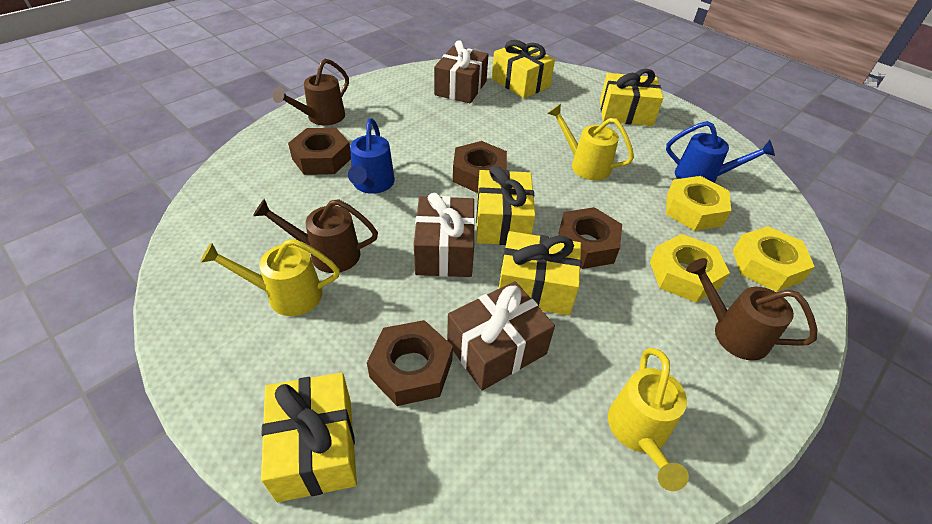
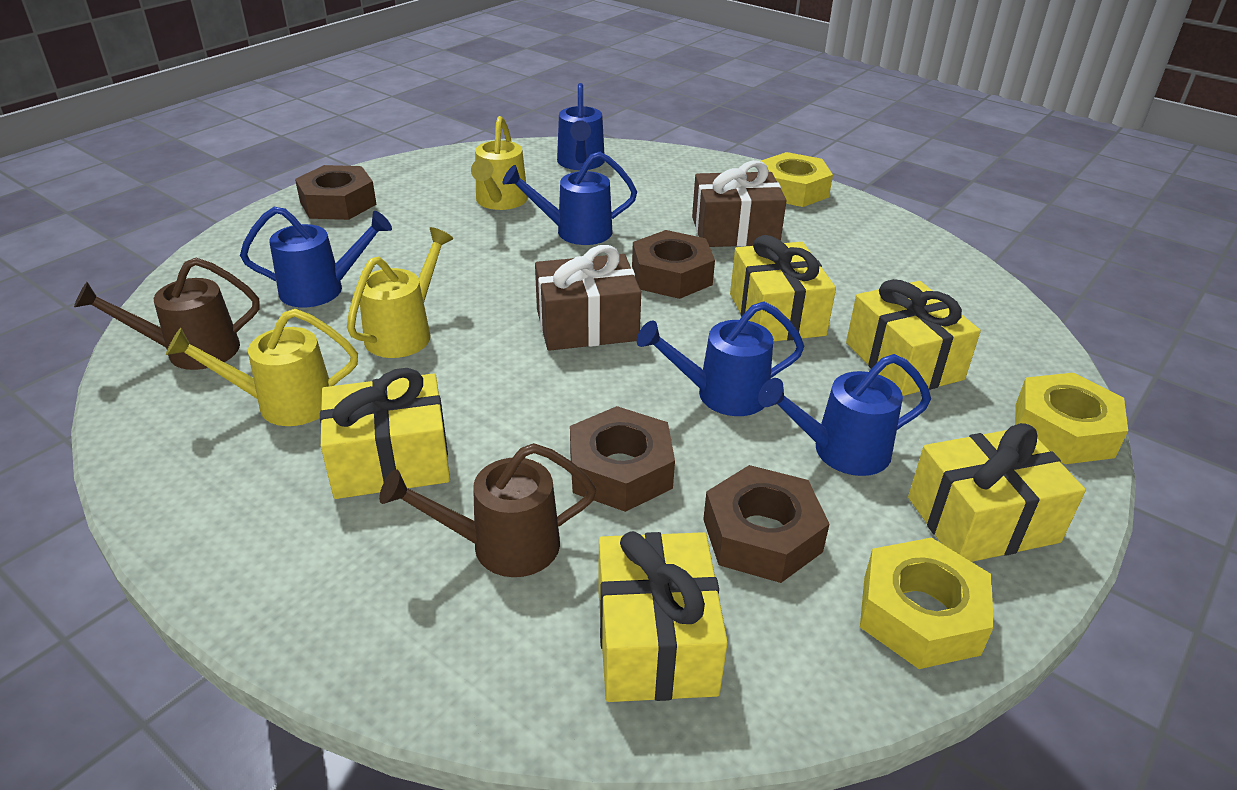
blue watering can: 2 -> 5
brown gift: 3 -> 2
brown watering can: 3 -> 2

